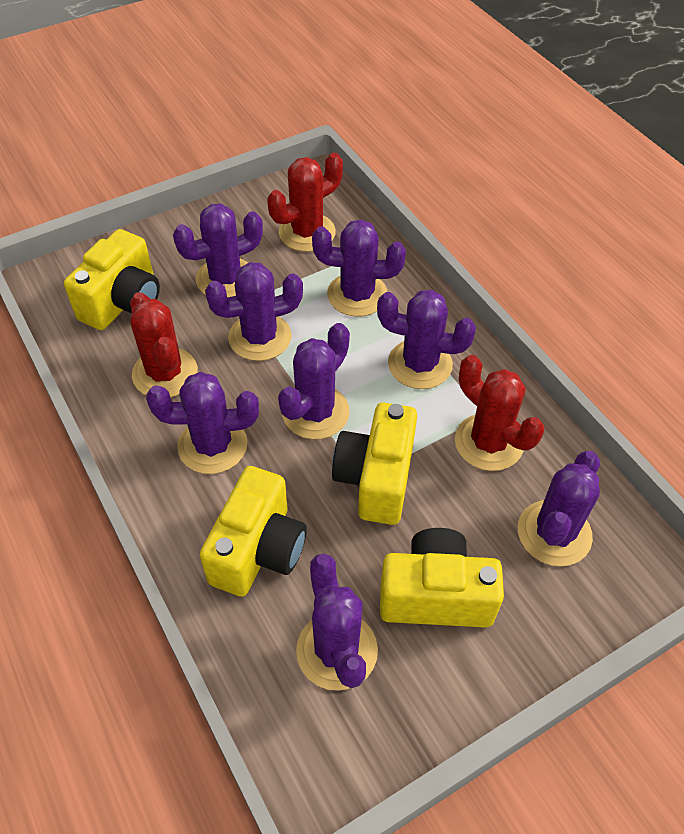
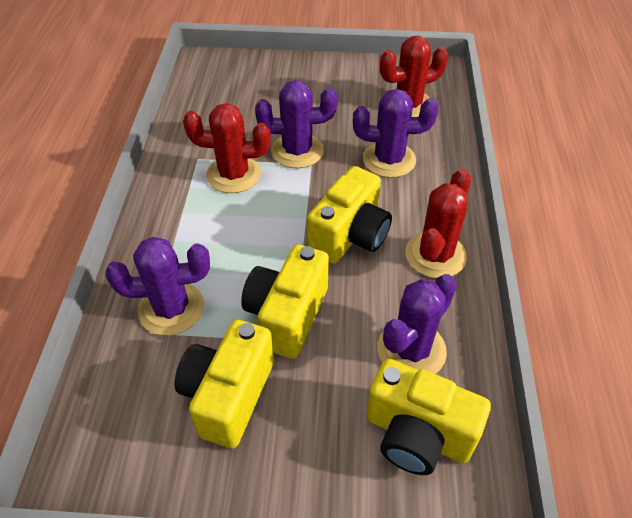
purple cactus: 8 -> 4

